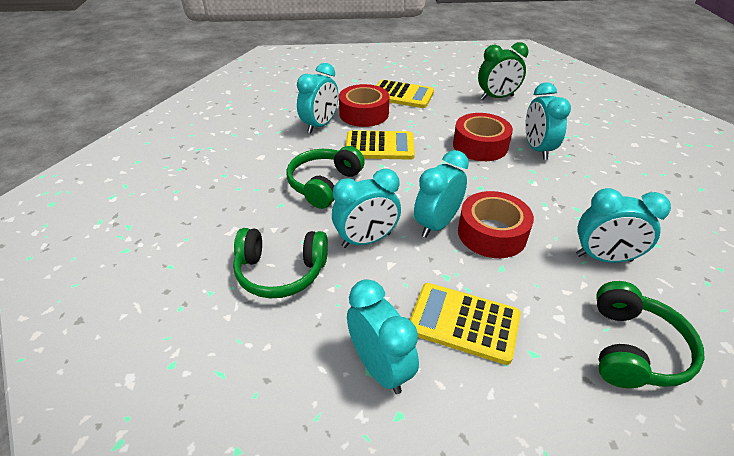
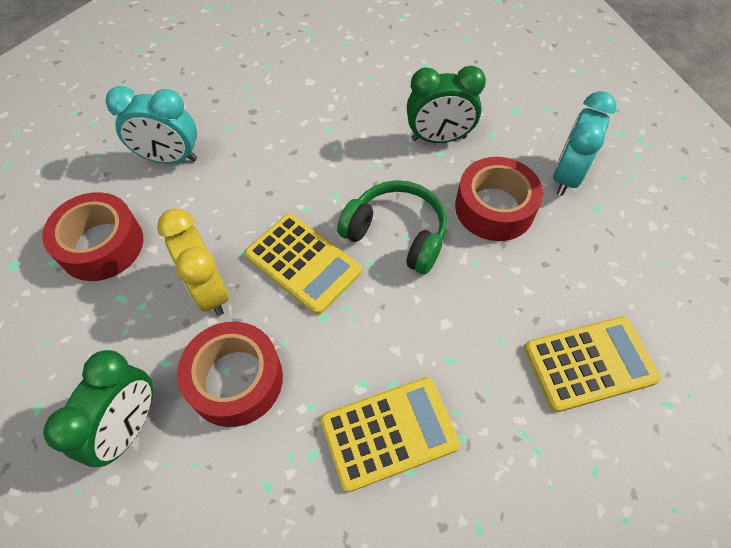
green clock: 1 -> 2
green headphones: 3 -> 1
turquoise clock: 6 -> 2
yellow clock: 0 -> 1

